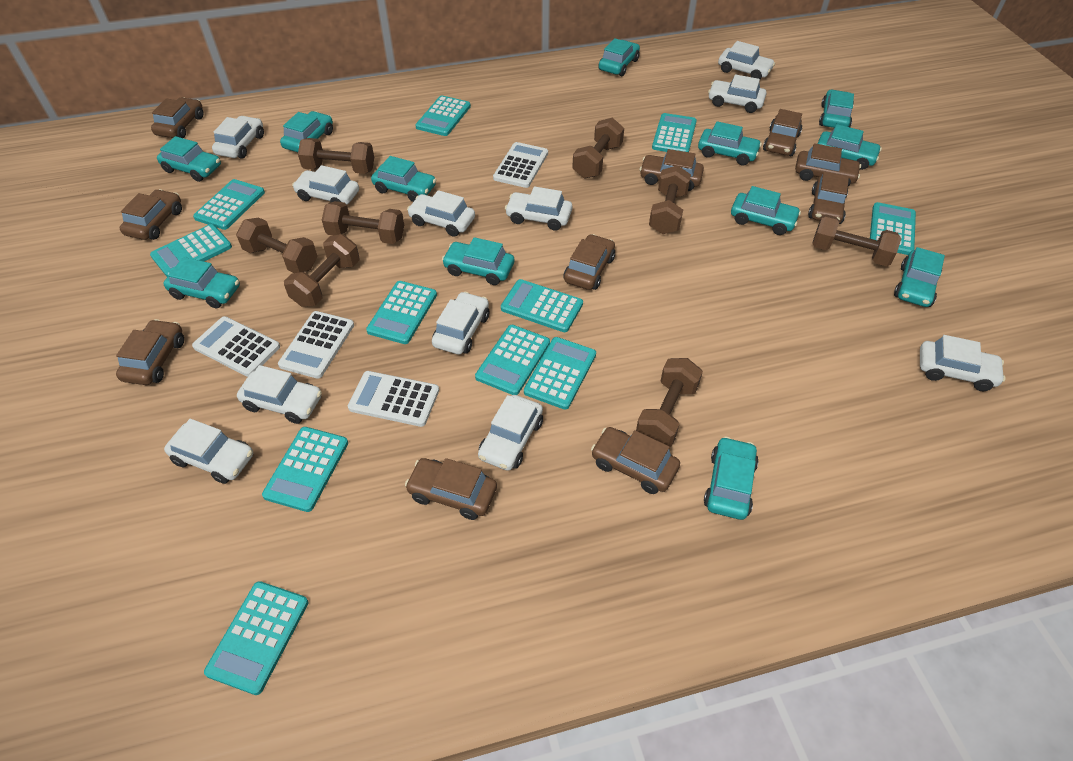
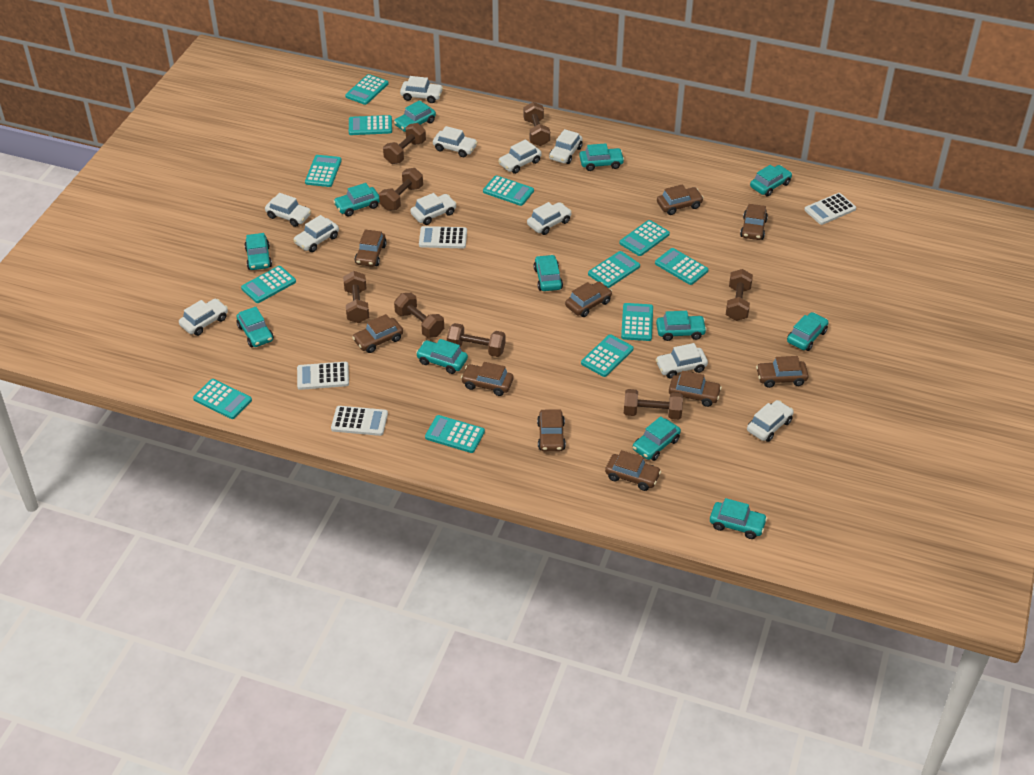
turquoise calculator: 11 -> 12

